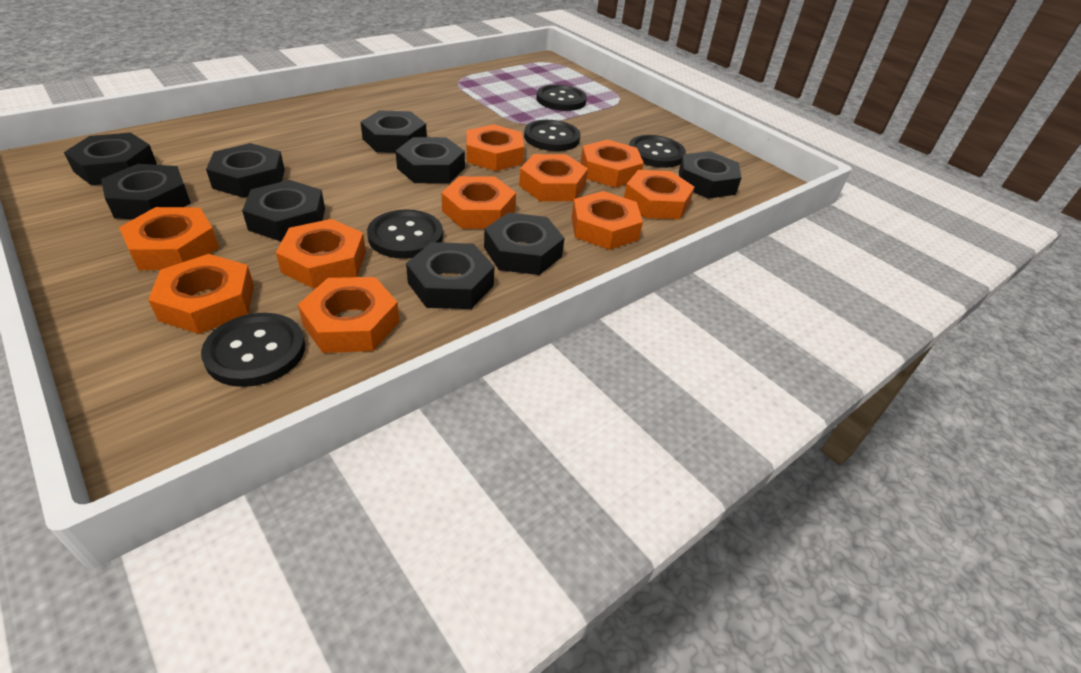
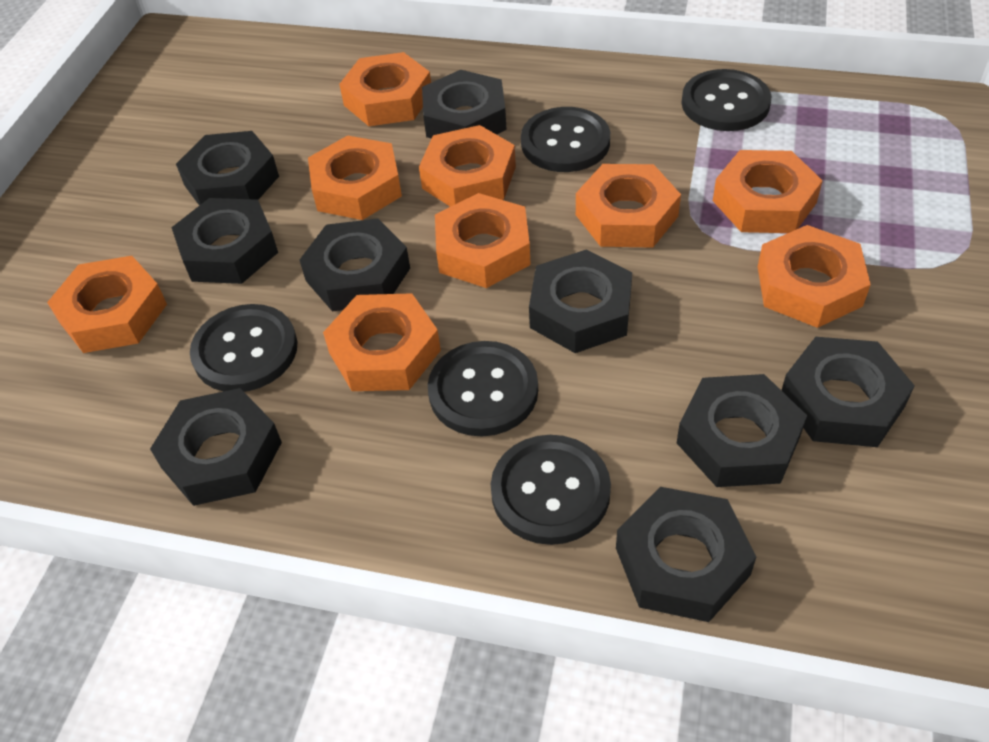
orange nut: 10 -> 9

